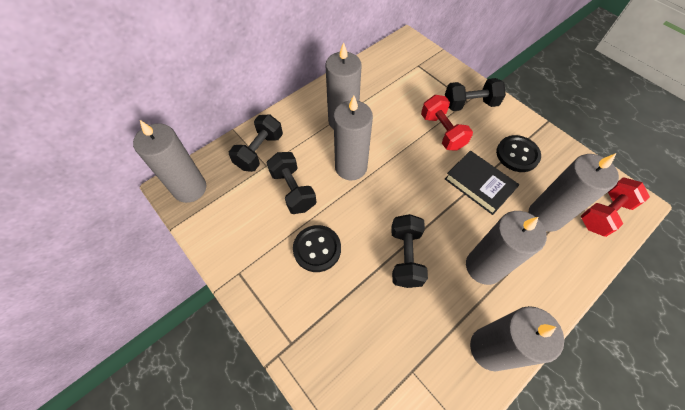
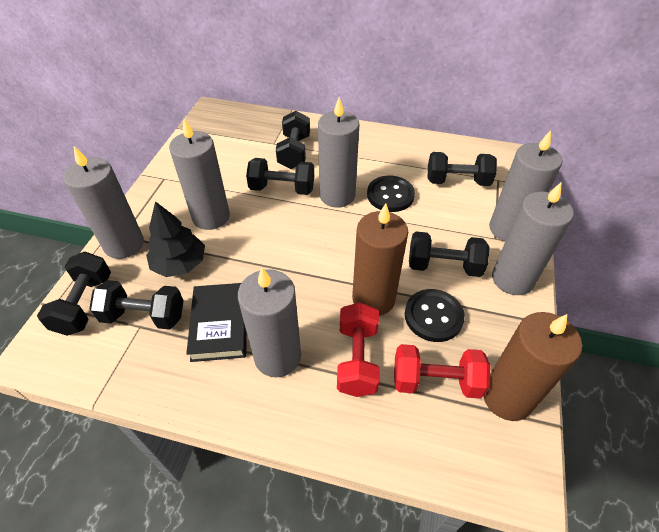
black dumbbell: 4 -> 6
black tree: 0 -> 1
brown candle: 0 -> 2

